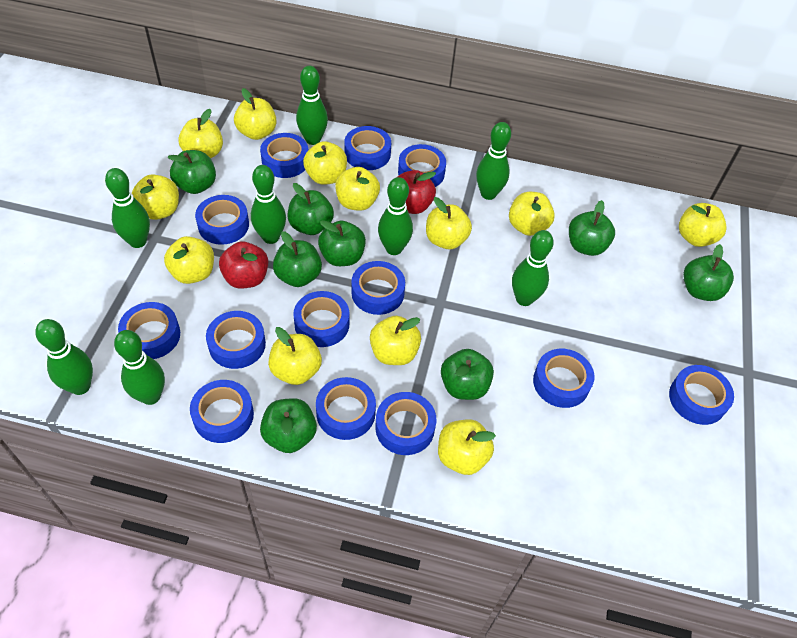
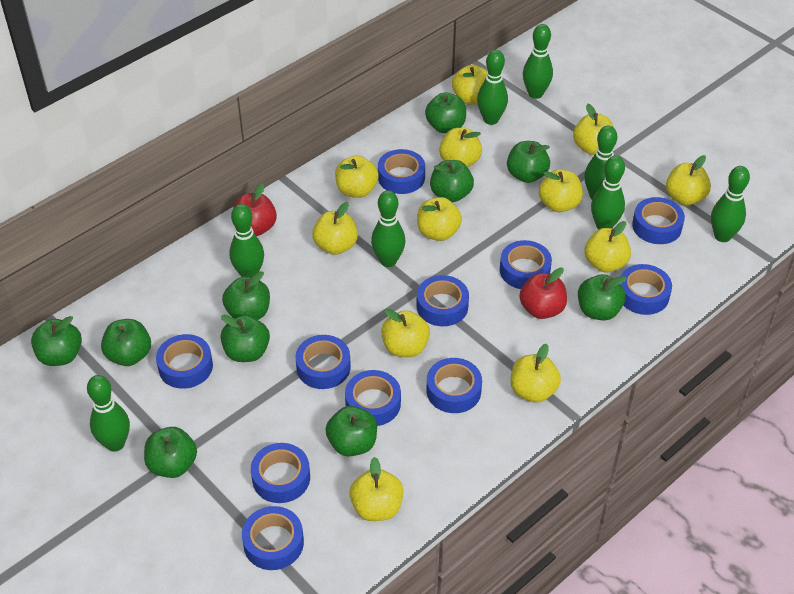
blue tape: 13 -> 11
green apple: 8 -> 10

